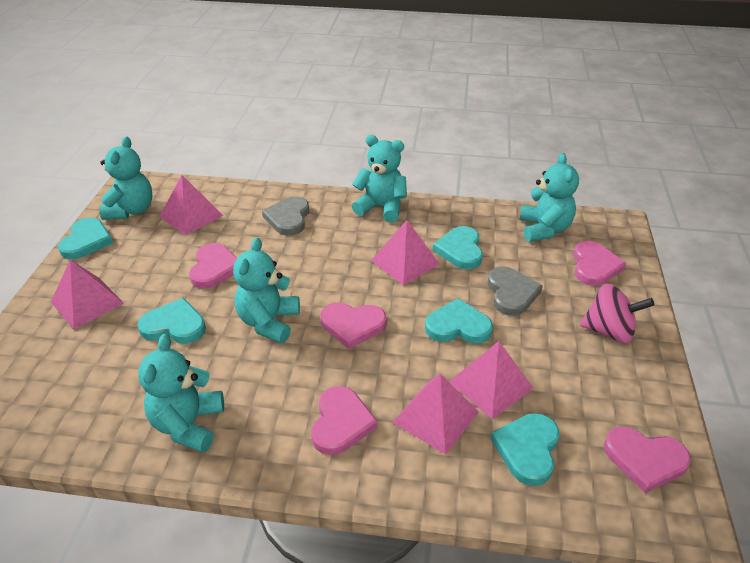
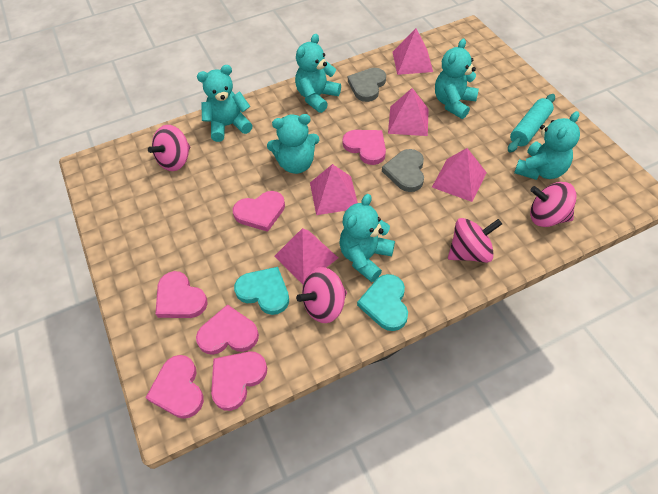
pink heart: 5 -> 6
pink spinning top: 1 -> 4
turquoise heart: 5 -> 2
turquoise rolling pin: 0 -> 1
turquoise teddy bear: 5 -> 6

